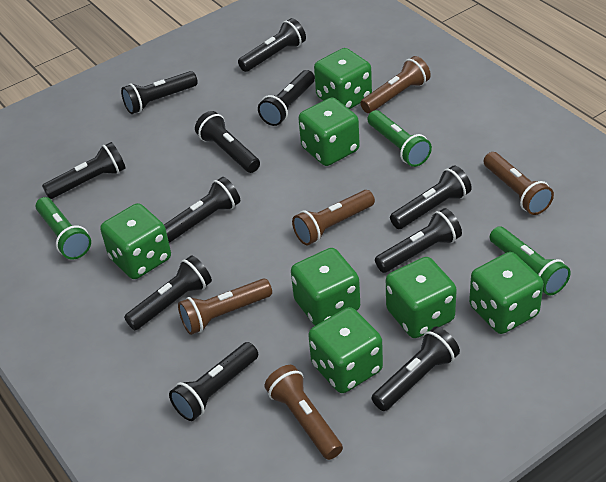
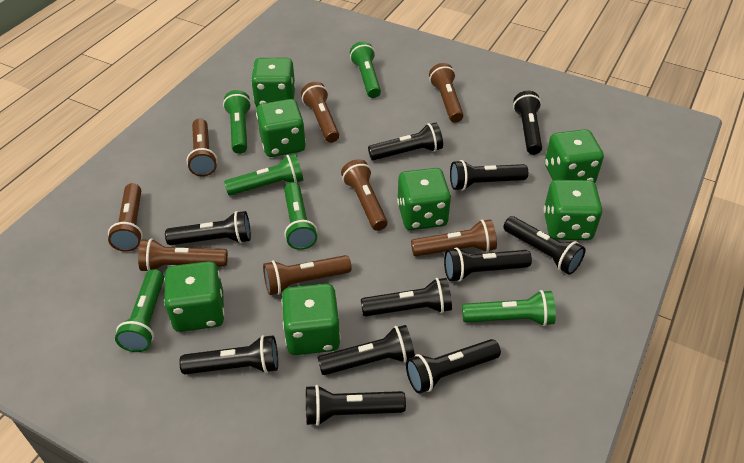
brown flashlight: 5 -> 8
green flashlight: 3 -> 6

